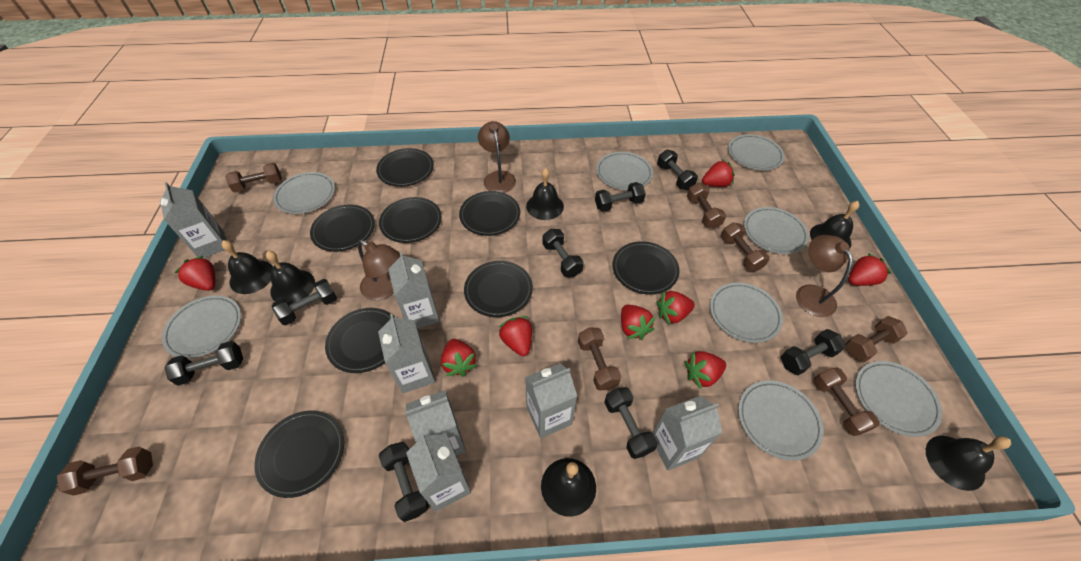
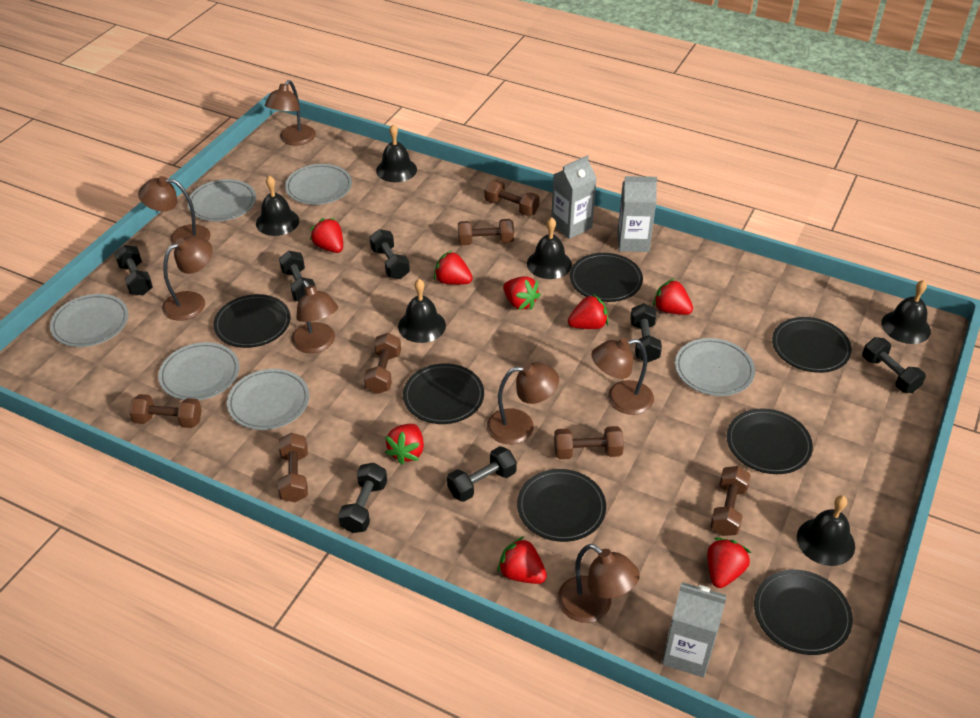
black dumbbell: 8 -> 7
black plate: 8 -> 7
brown lamp: 3 -> 7
grey carton: 7 -> 3
grey plate: 8 -> 6

